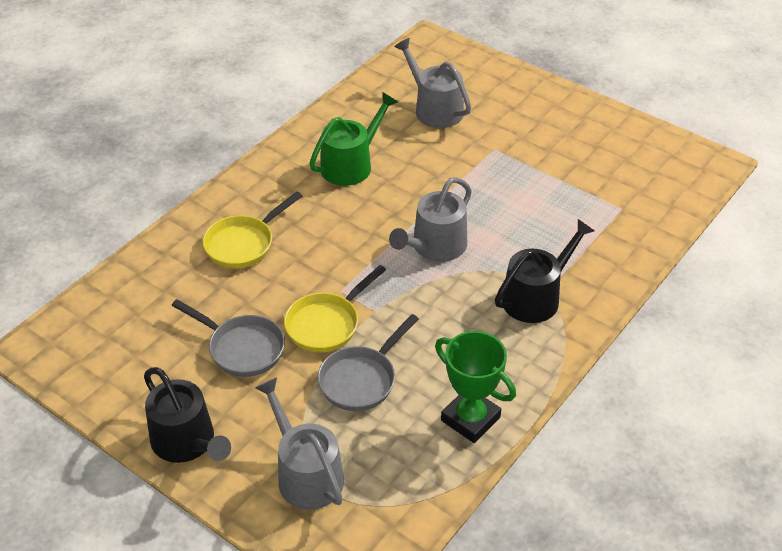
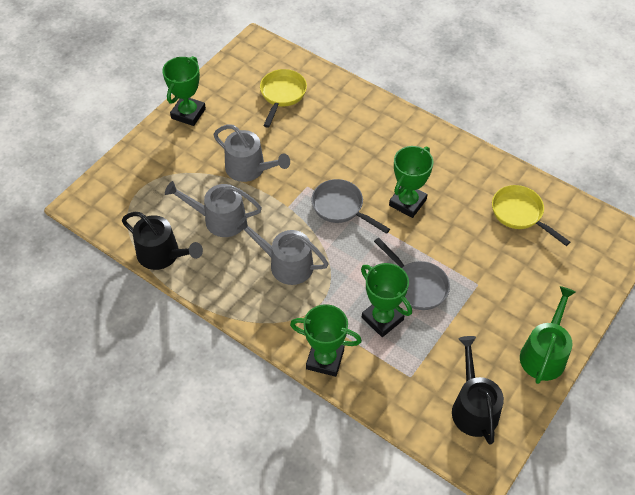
green trophy: 1 -> 4

